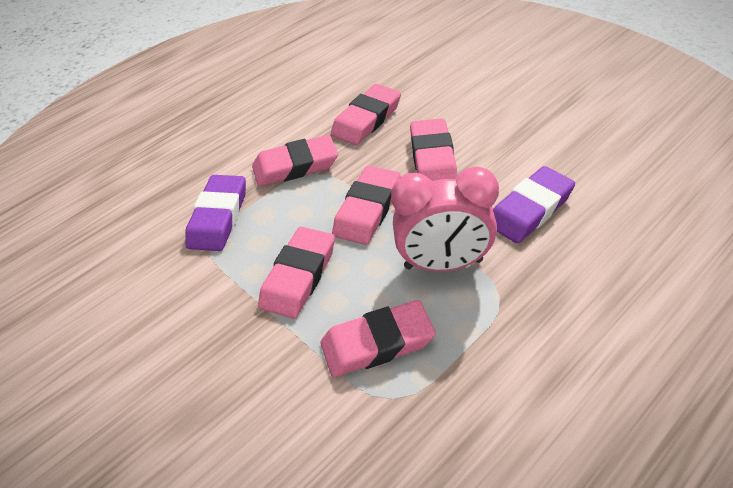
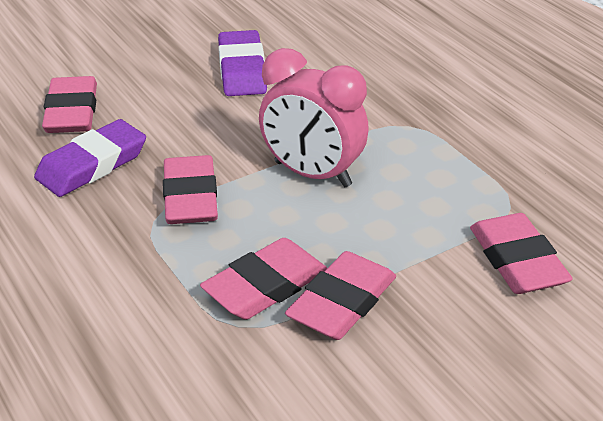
pink eraser: 6 -> 5

